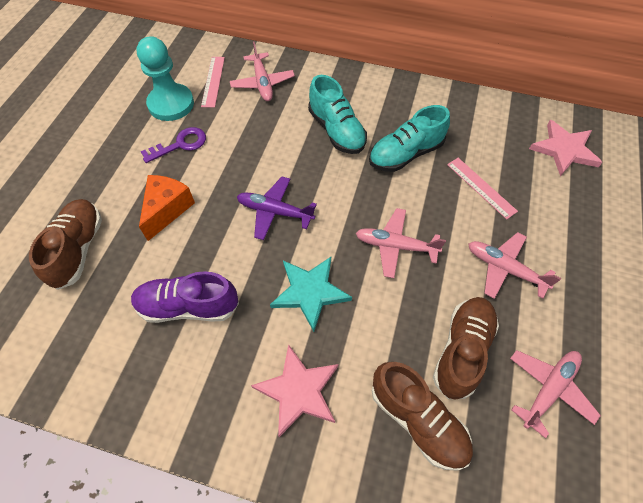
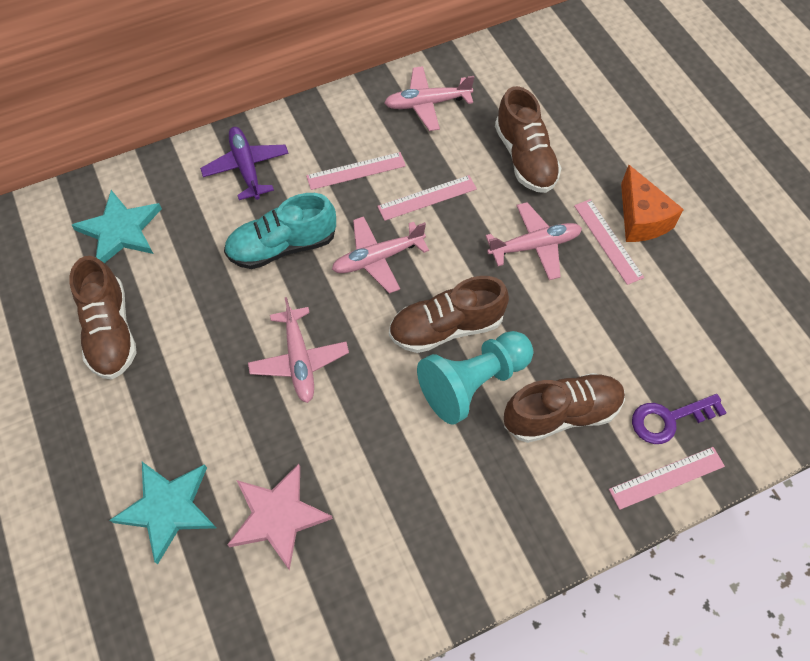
brown shoe: 3 -> 4
pink ruler: 2 -> 4
pink star: 2 -> 1
purple shoe: 1 -> 0
turquoise shoe: 2 -> 1
turquoise star: 1 -> 2

